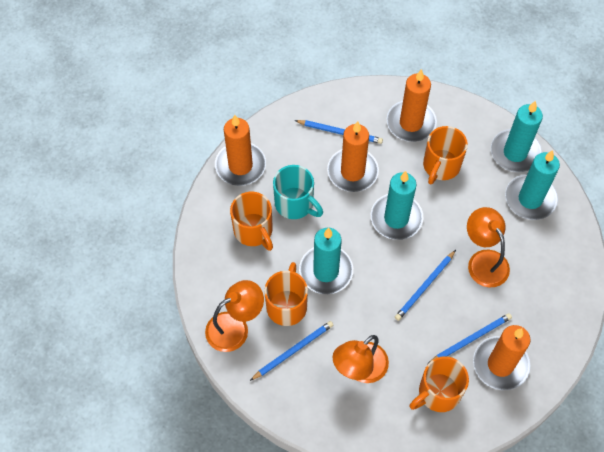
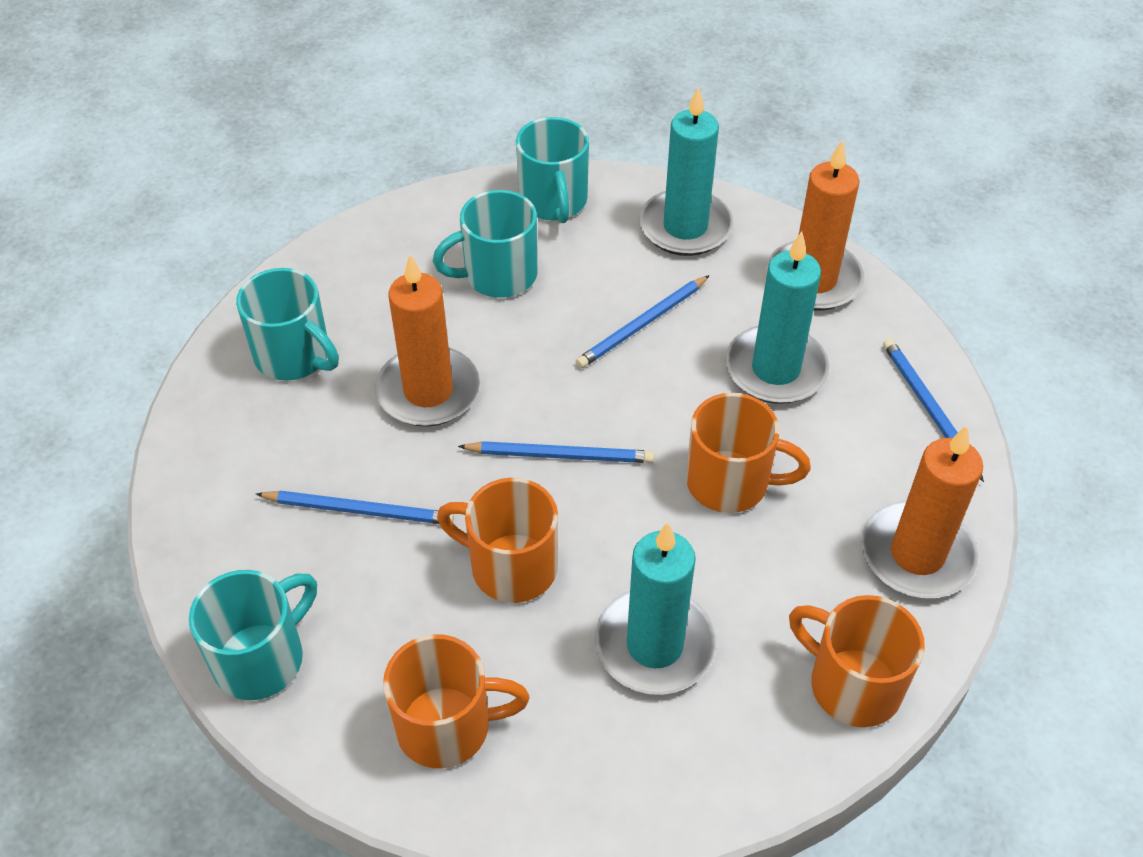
orange candle: 4 -> 3
orange lamp: 3 -> 0
turquoise candle: 4 -> 3
turquoise mug: 1 -> 4

